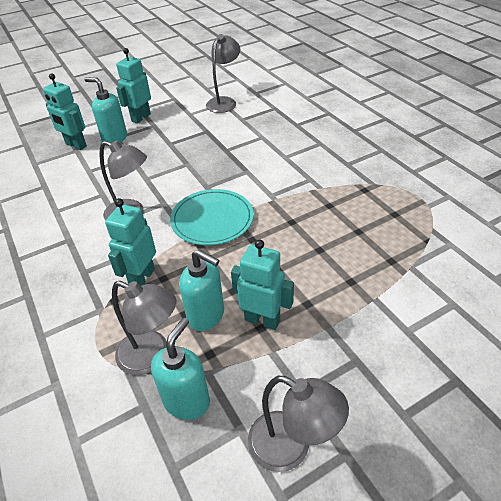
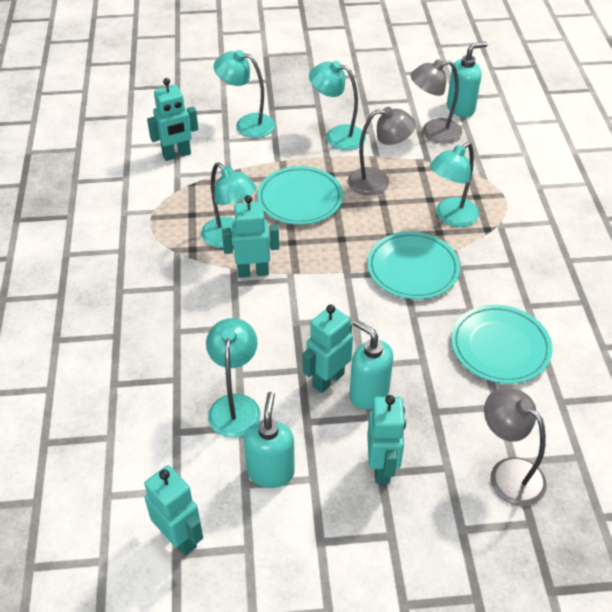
grey lamp: 4 -> 3
turquoise lamp: 0 -> 5
turquoise plate: 1 -> 3
turquoise robot: 4 -> 5

